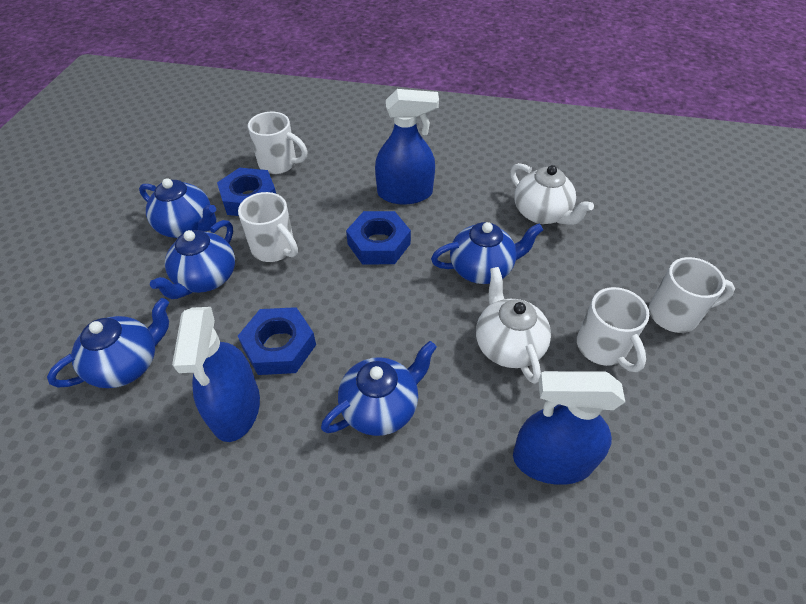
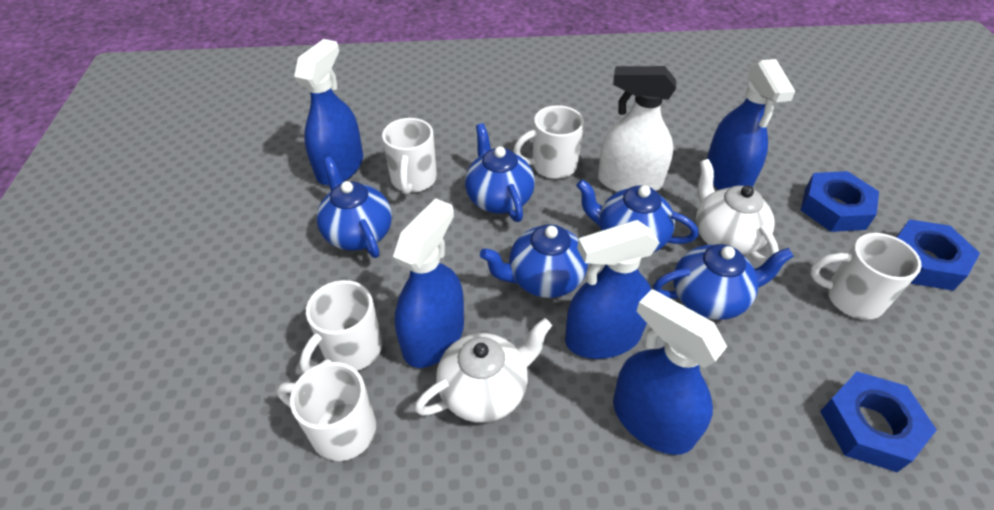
blue spray bottle: 3 -> 5
white mug: 4 -> 5
white spray bottle: 0 -> 1

